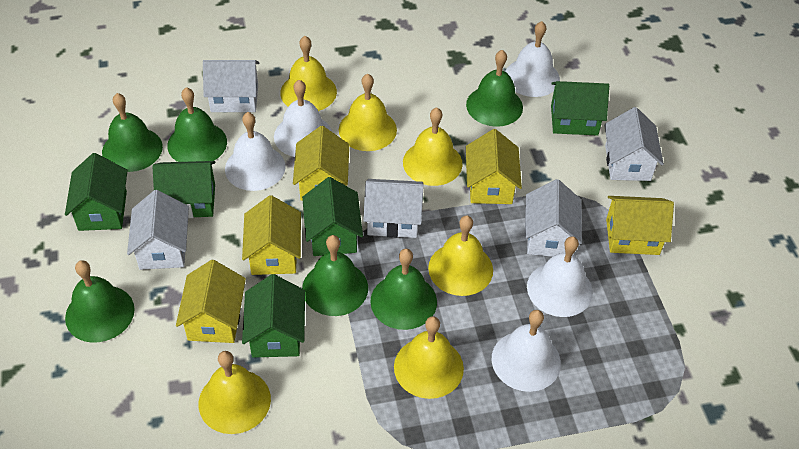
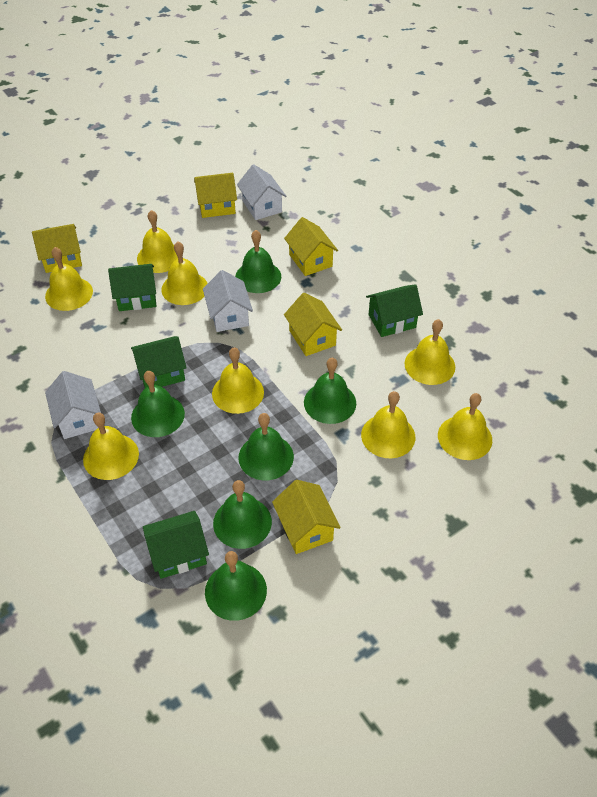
green house: 5 -> 4
white bell: 5 -> 0
white house: 5 -> 3
yellow bell: 6 -> 8

